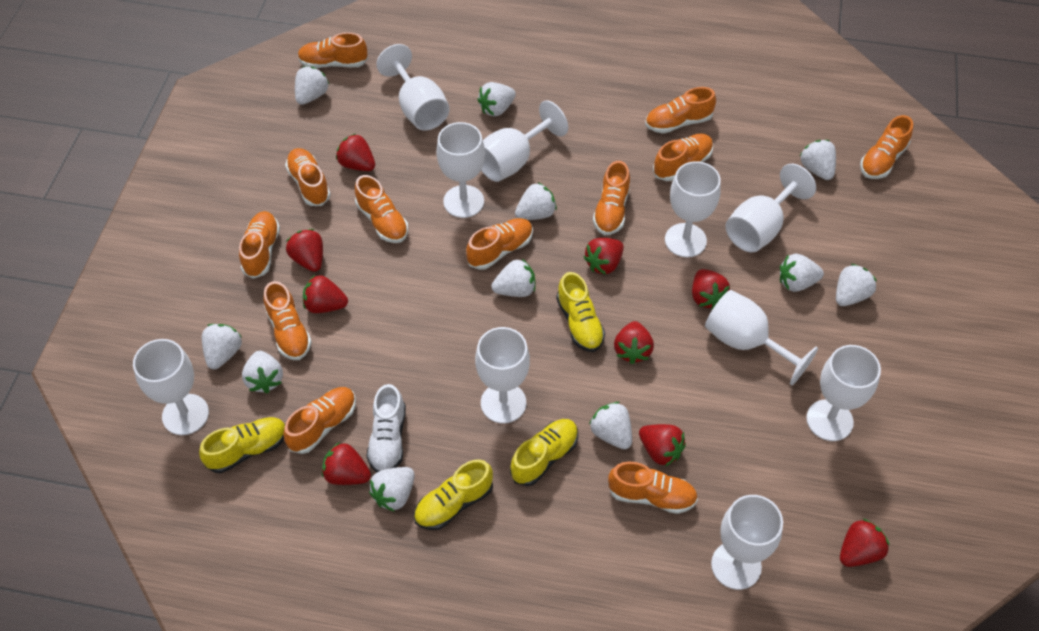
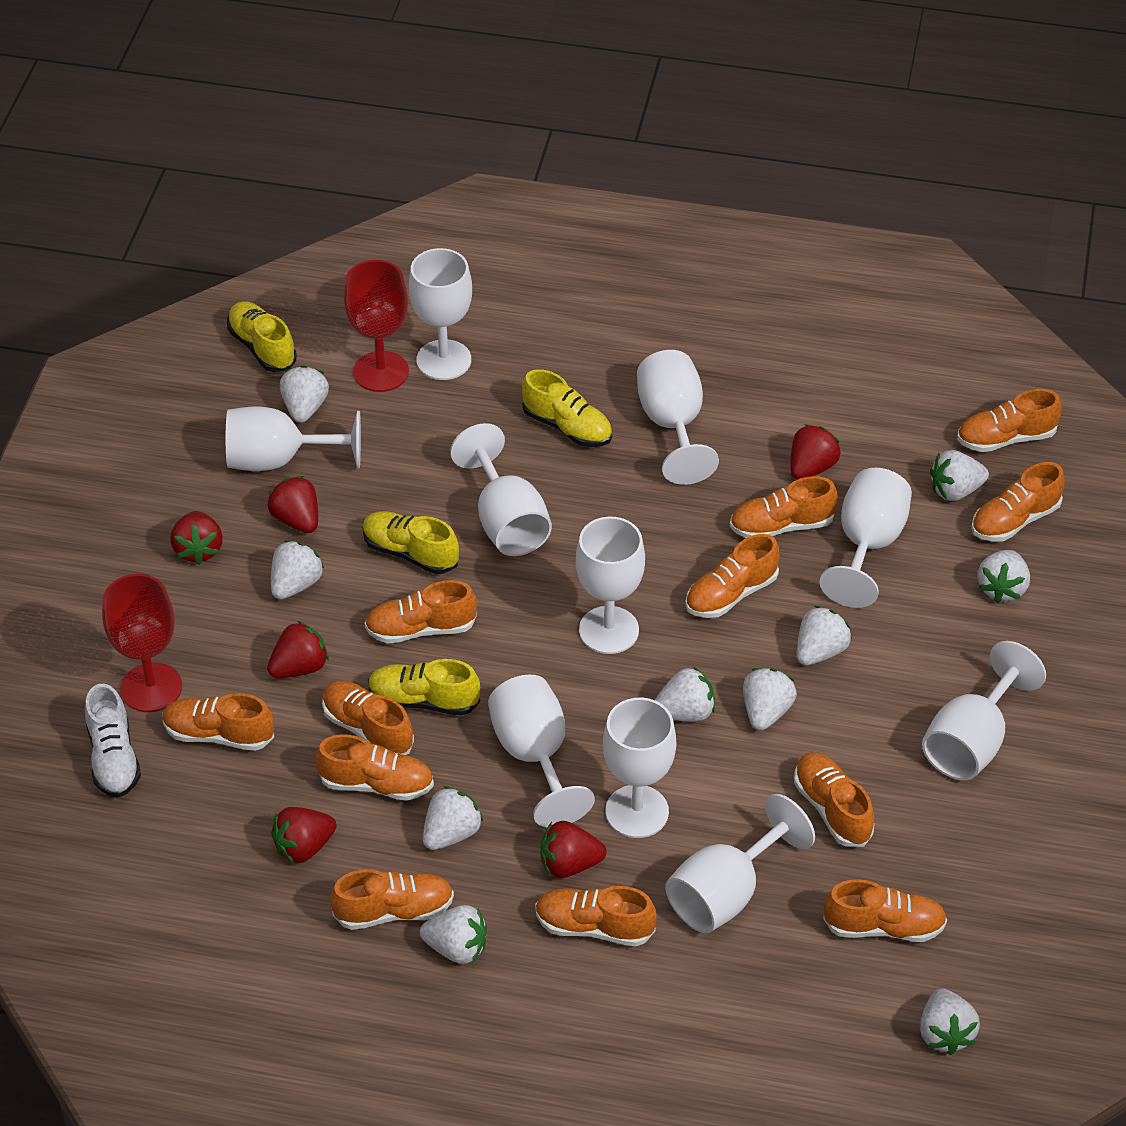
red goblet: 0 -> 2
red strawberry: 9 -> 6
white strawberry: 11 -> 10

